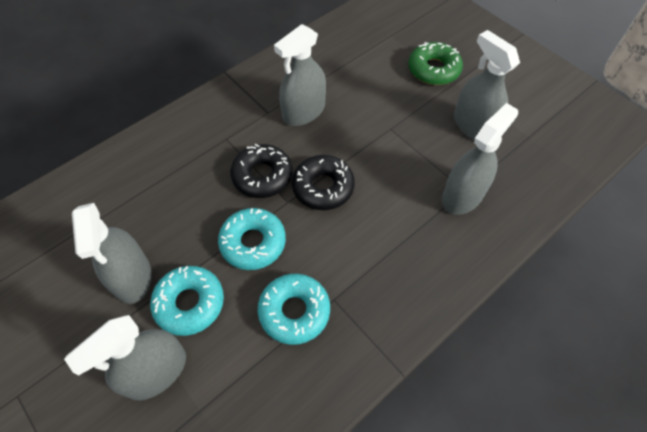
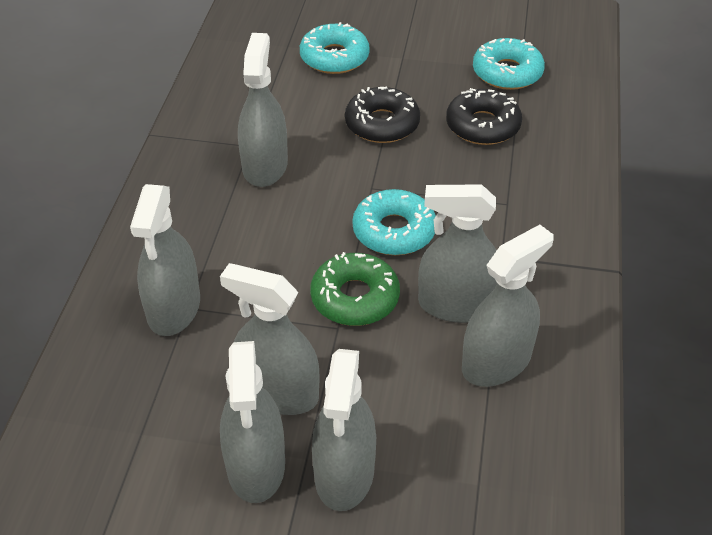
grey spray bottle: 5 -> 7

